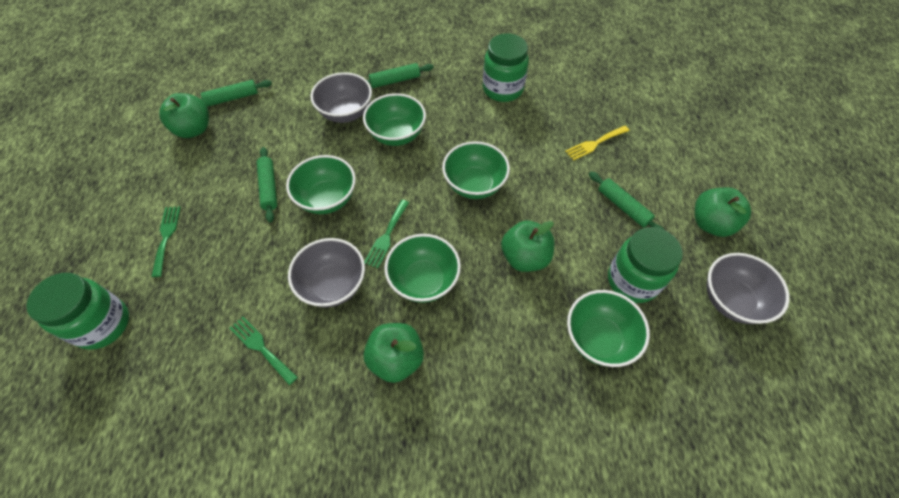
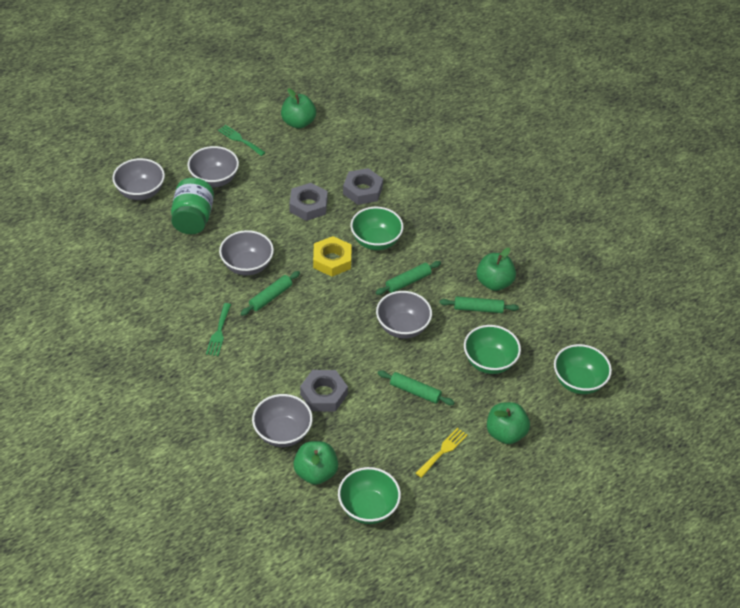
green bowl: 5 -> 4
green fork: 3 -> 2
green jar: 3 -> 1
grey bowl: 3 -> 5
grey nut: 0 -> 3
yellow nut: 0 -> 1

